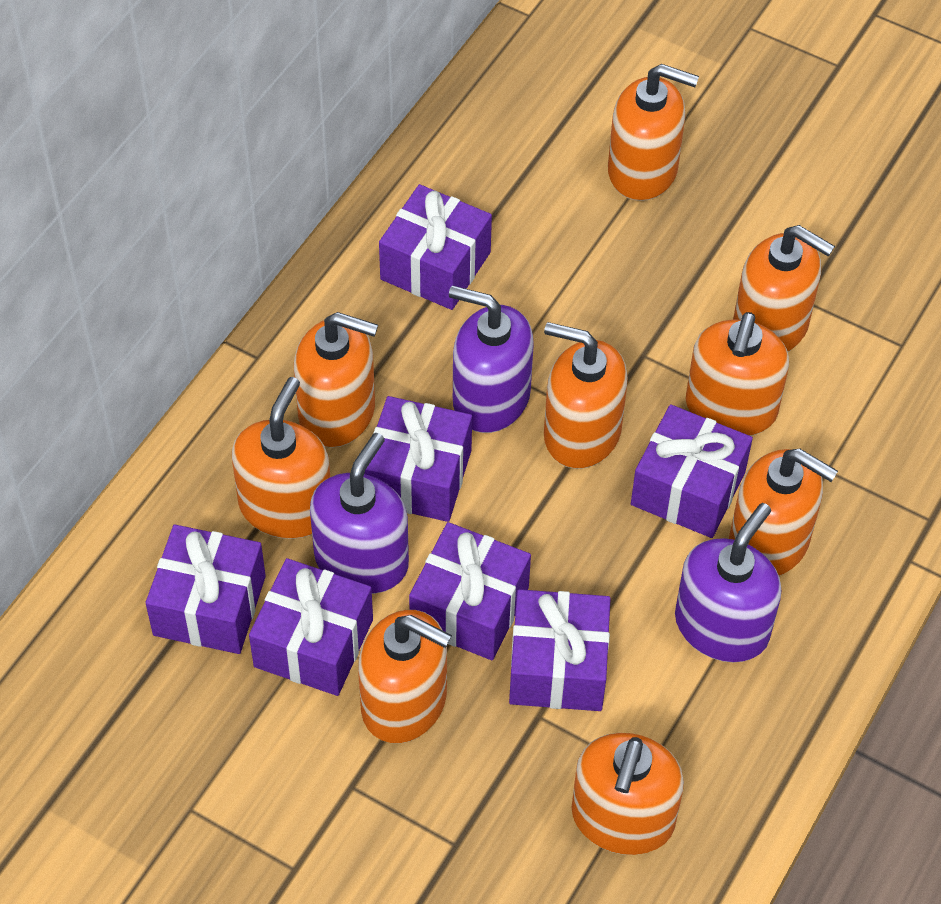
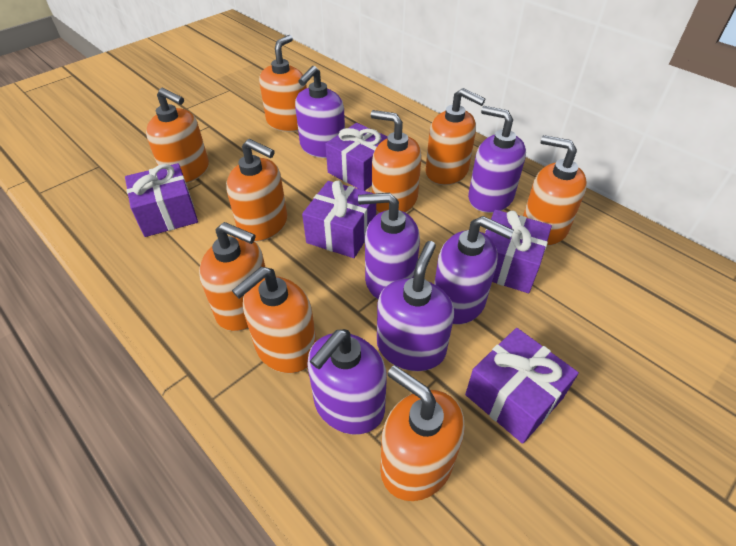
purple gift: 7 -> 5
purple soap dispenser: 3 -> 6

